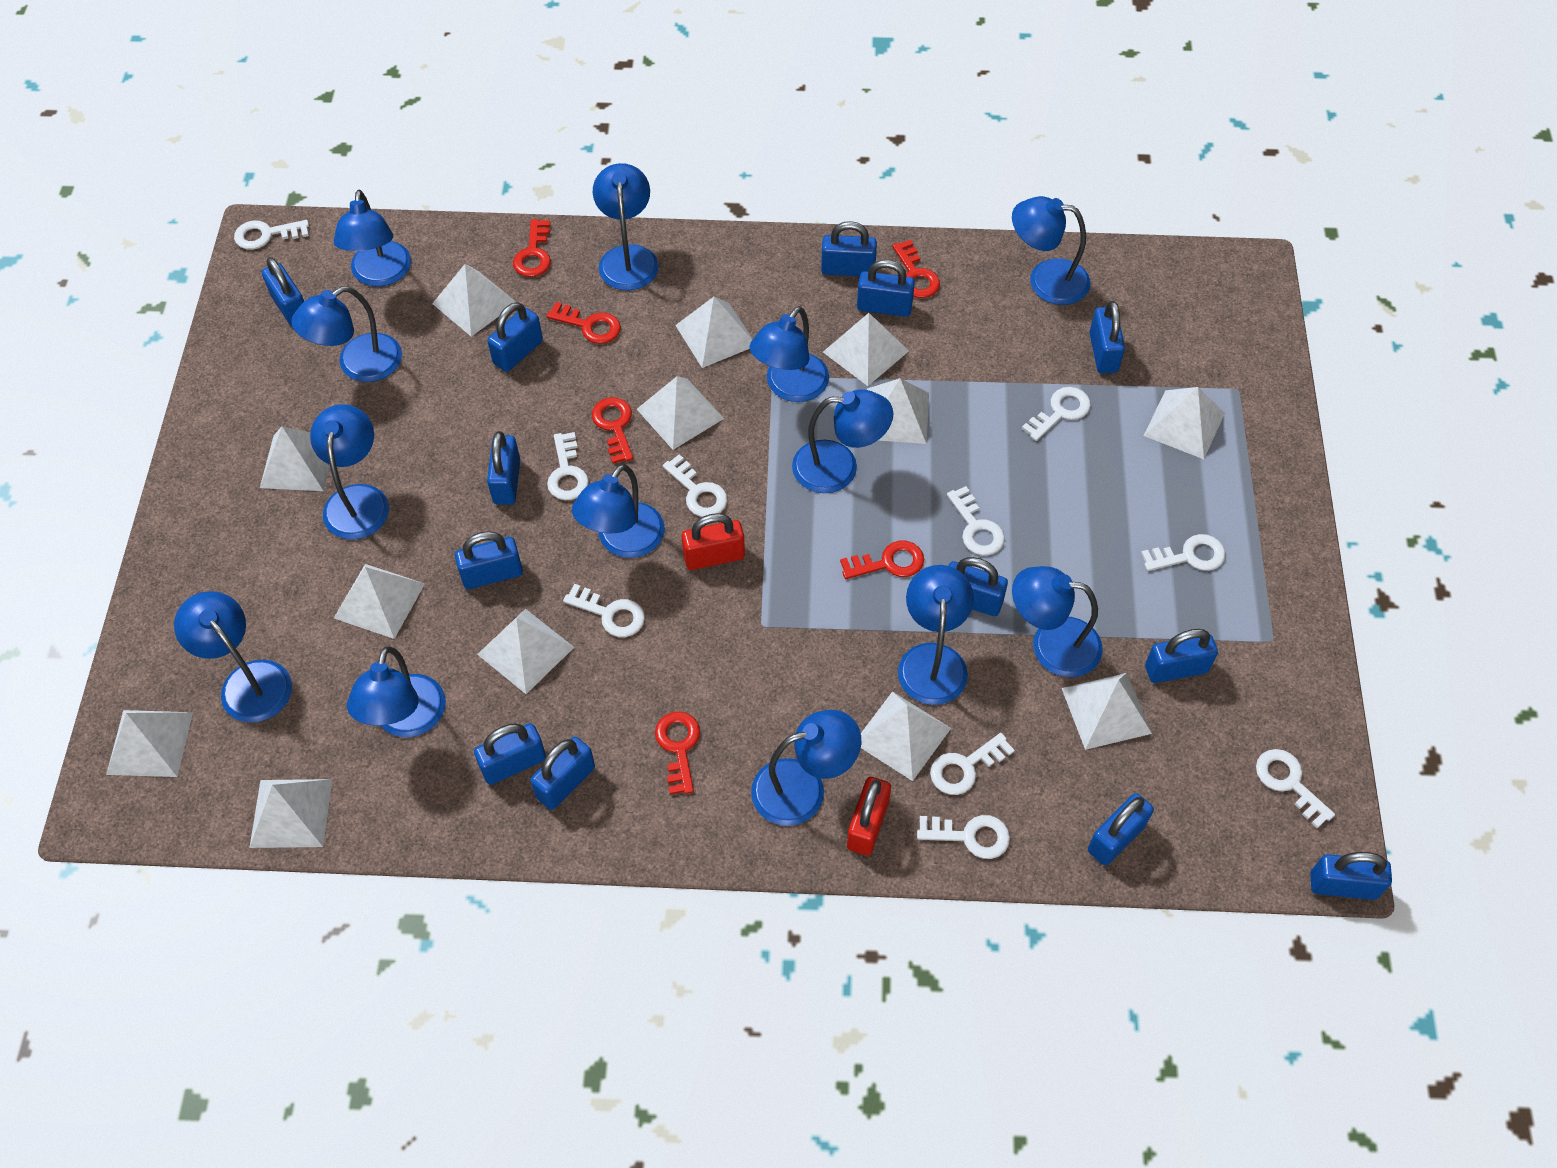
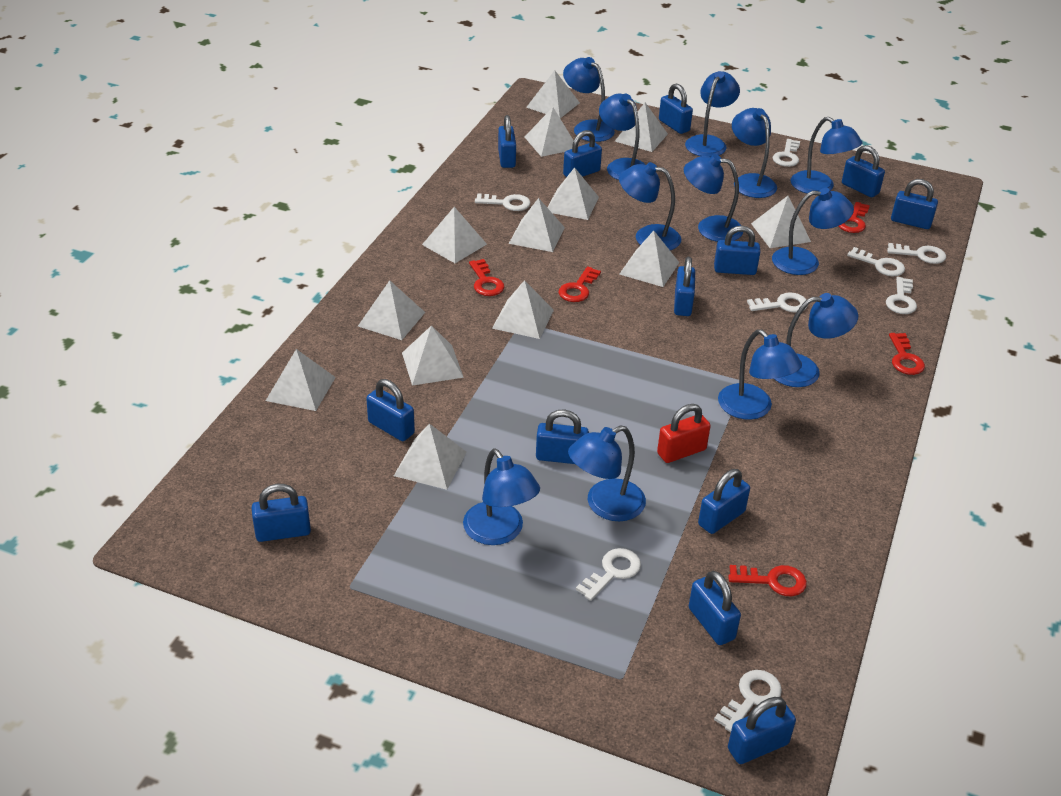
blue lamp: 13 -> 12
red key: 6 -> 5
red padlock: 2 -> 1
white key: 10 -> 8

